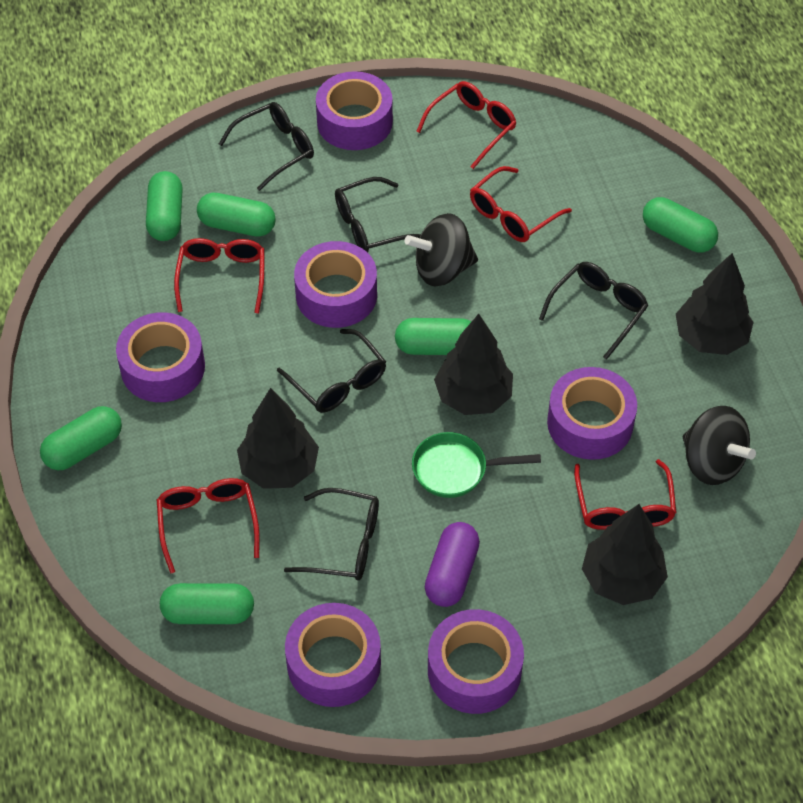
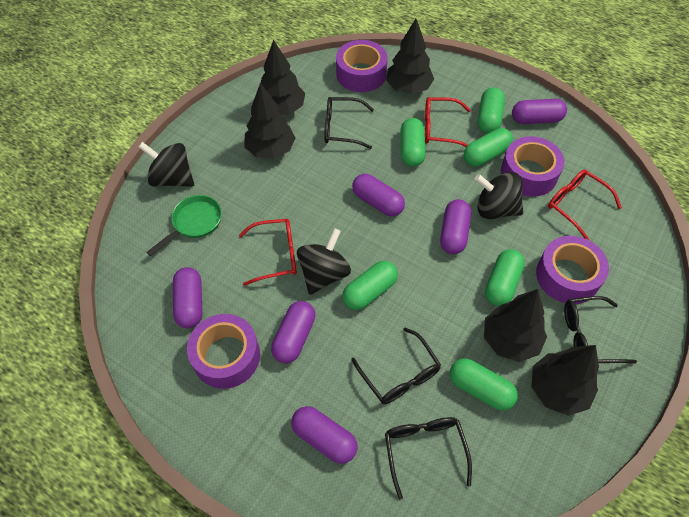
black glasses: 5 -> 4
black spinning top: 2 -> 3
black tree: 4 -> 5
purple capsule: 1 -> 6
purple tape: 6 -> 4
red glasses: 5 -> 3

